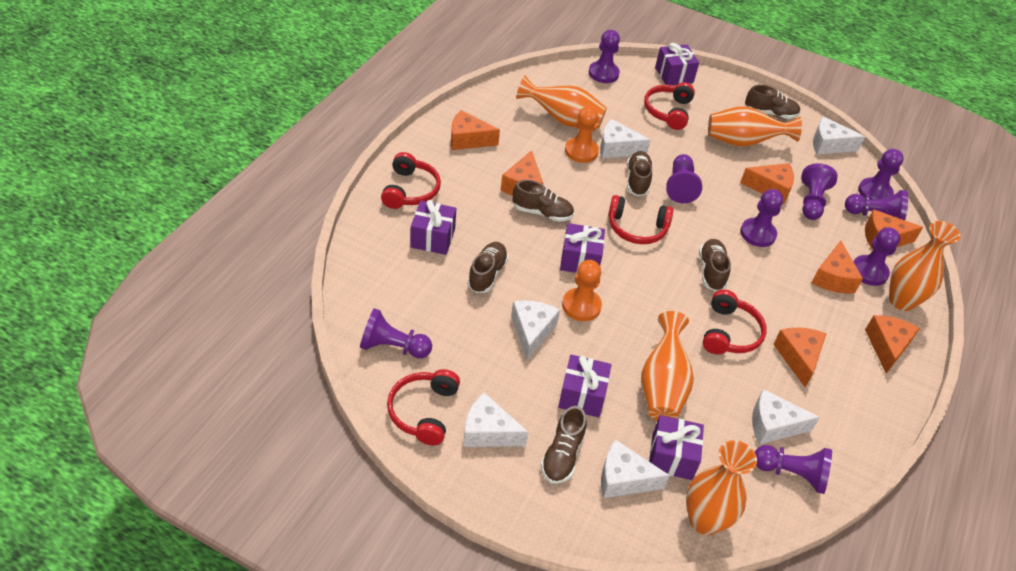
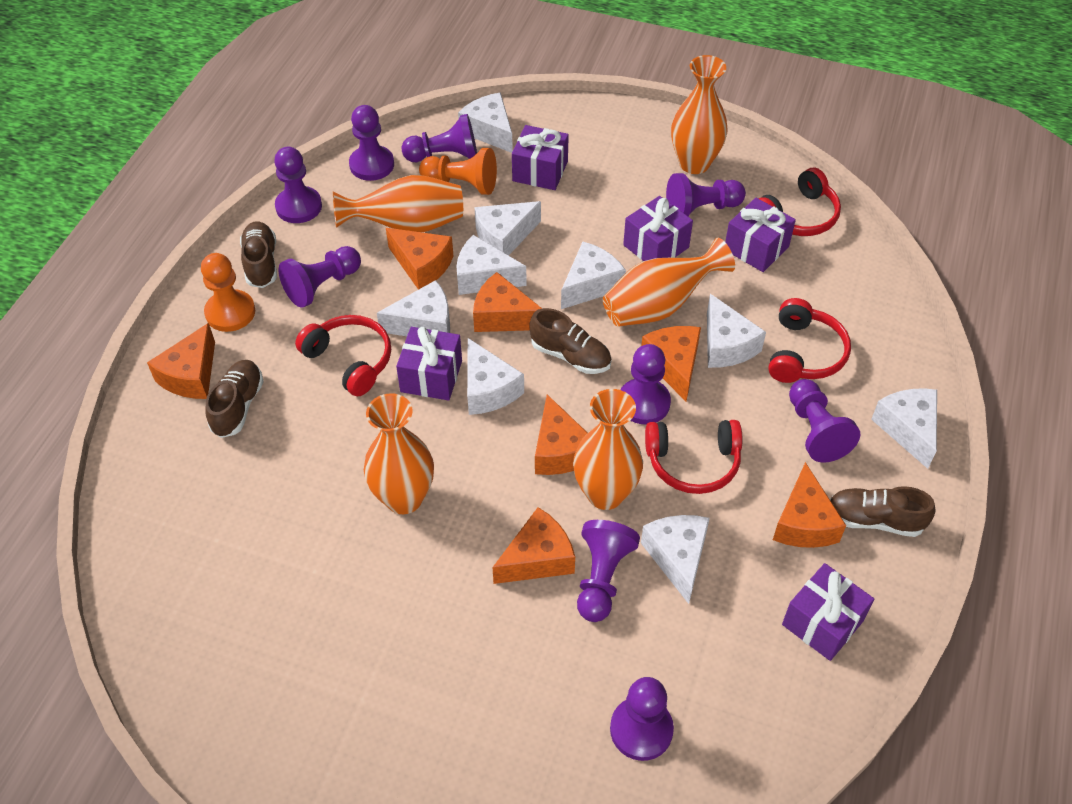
brown shoe: 6 -> 4
red headphones: 5 -> 4
white cheese: 6 -> 9

